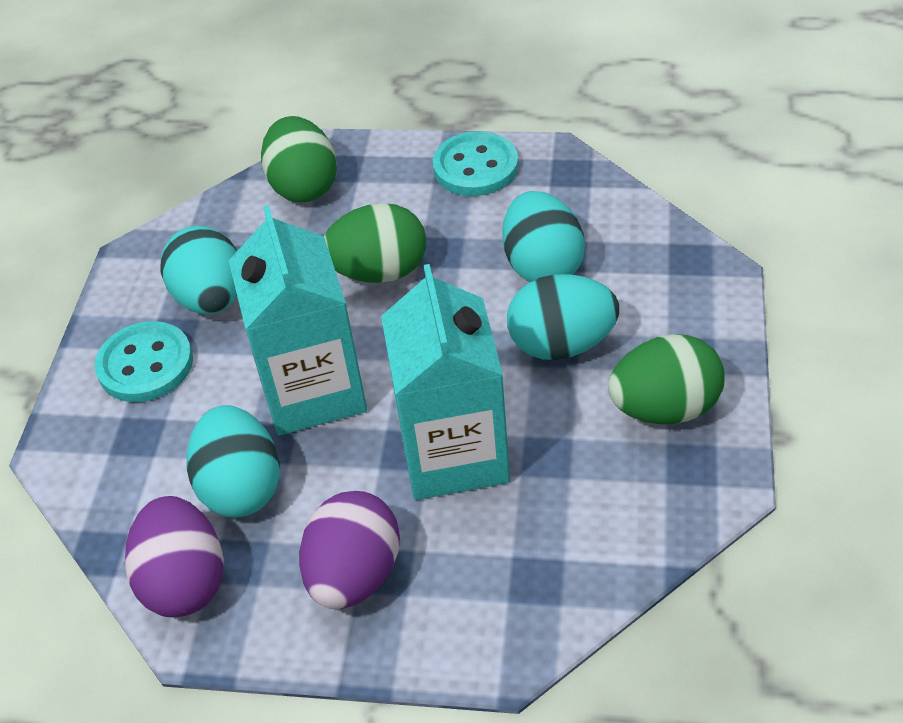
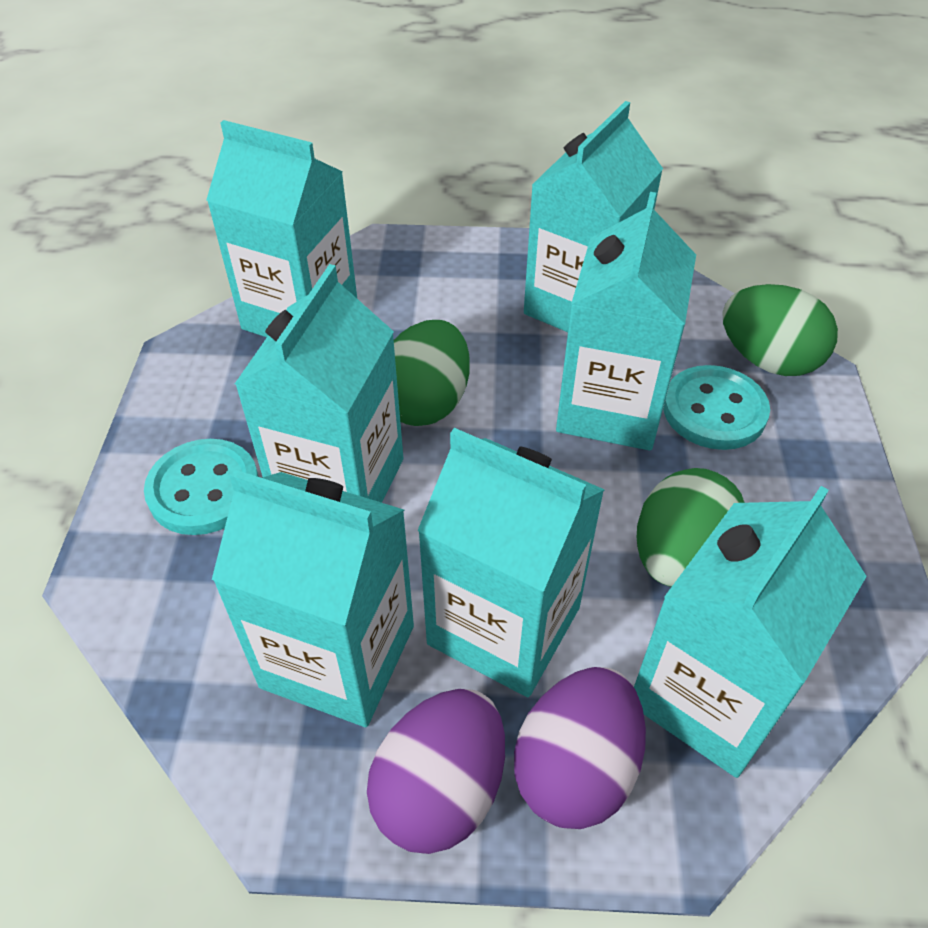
turquoise carton: 2 -> 7
turquoise egg: 4 -> 0

